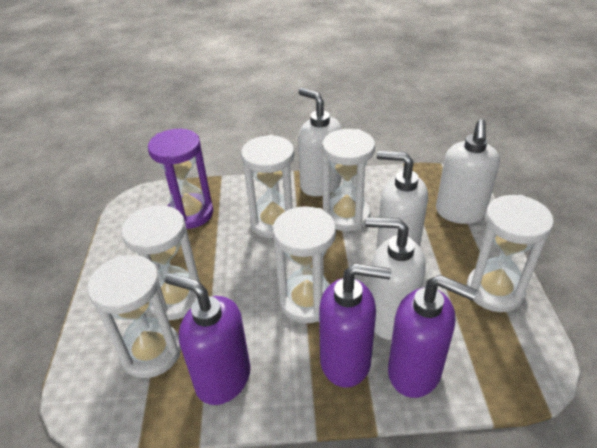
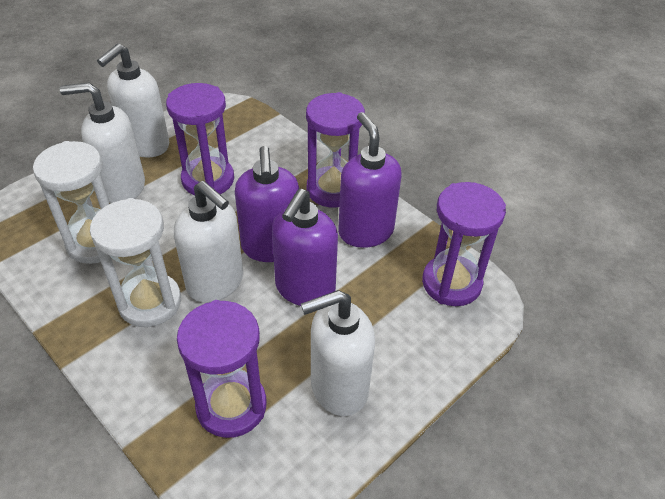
purple hourglass: 1 -> 4
white hourglass: 6 -> 2

